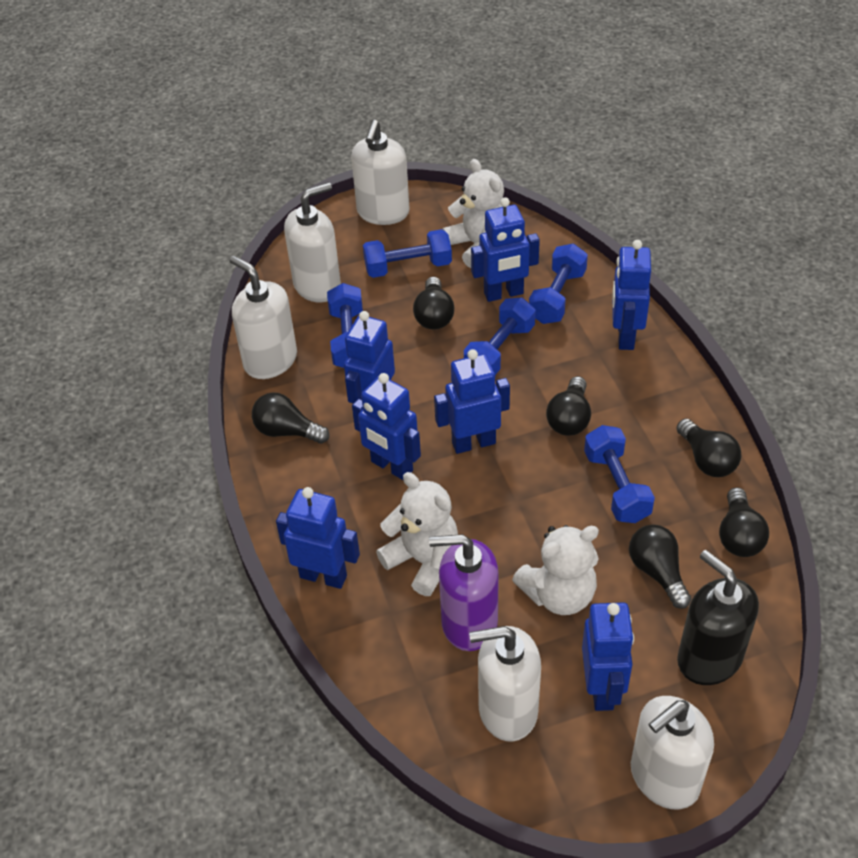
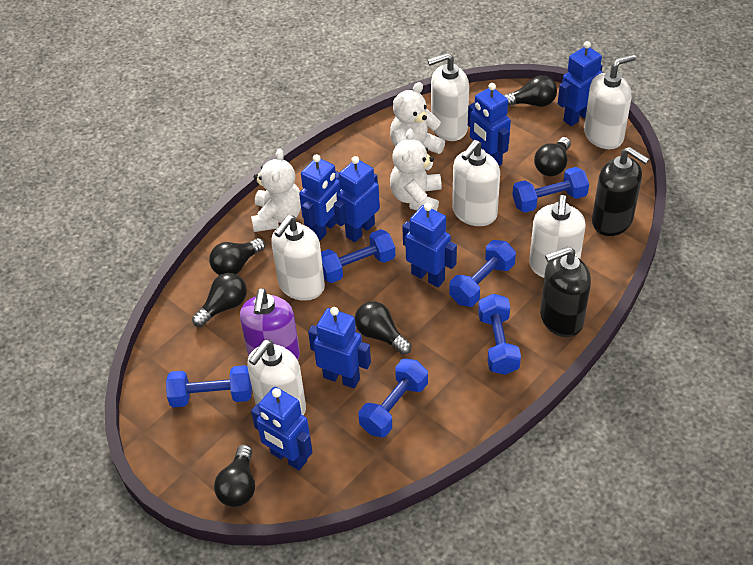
black soap dispenser: 1 -> 2
blue dumbbell: 5 -> 6
white soap dispenser: 5 -> 6

